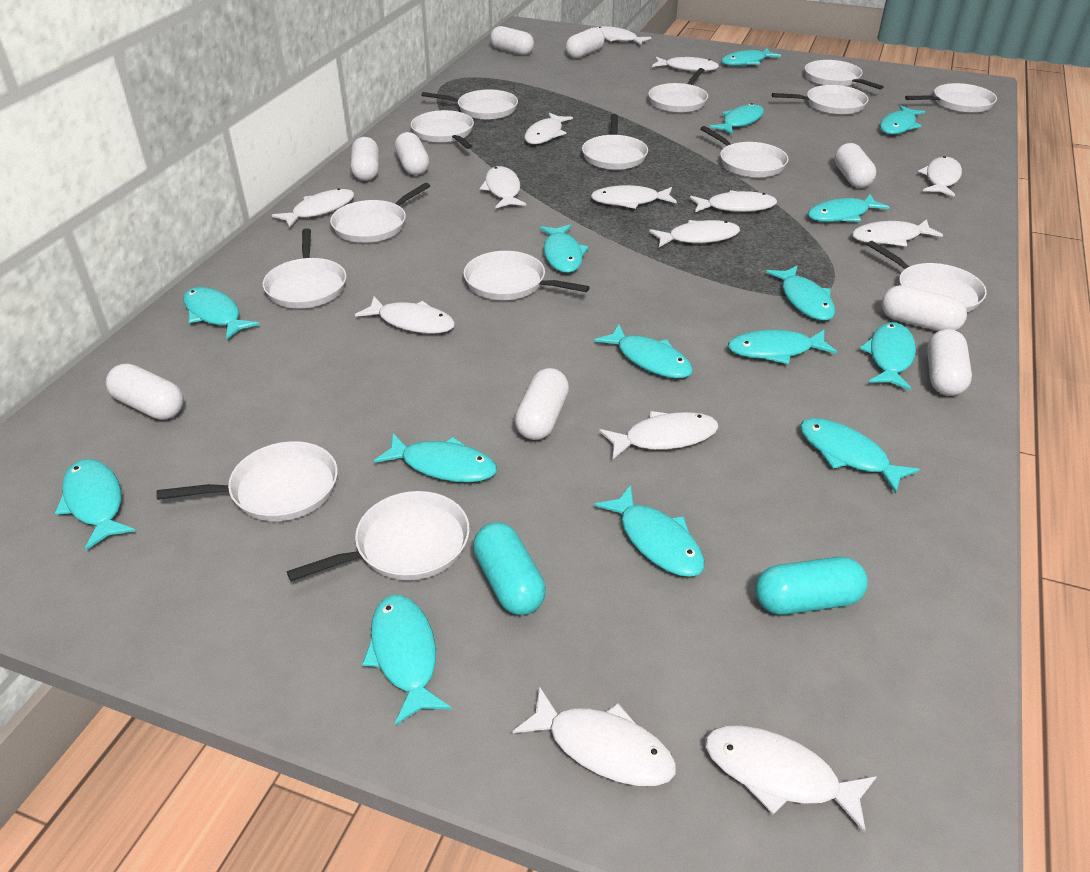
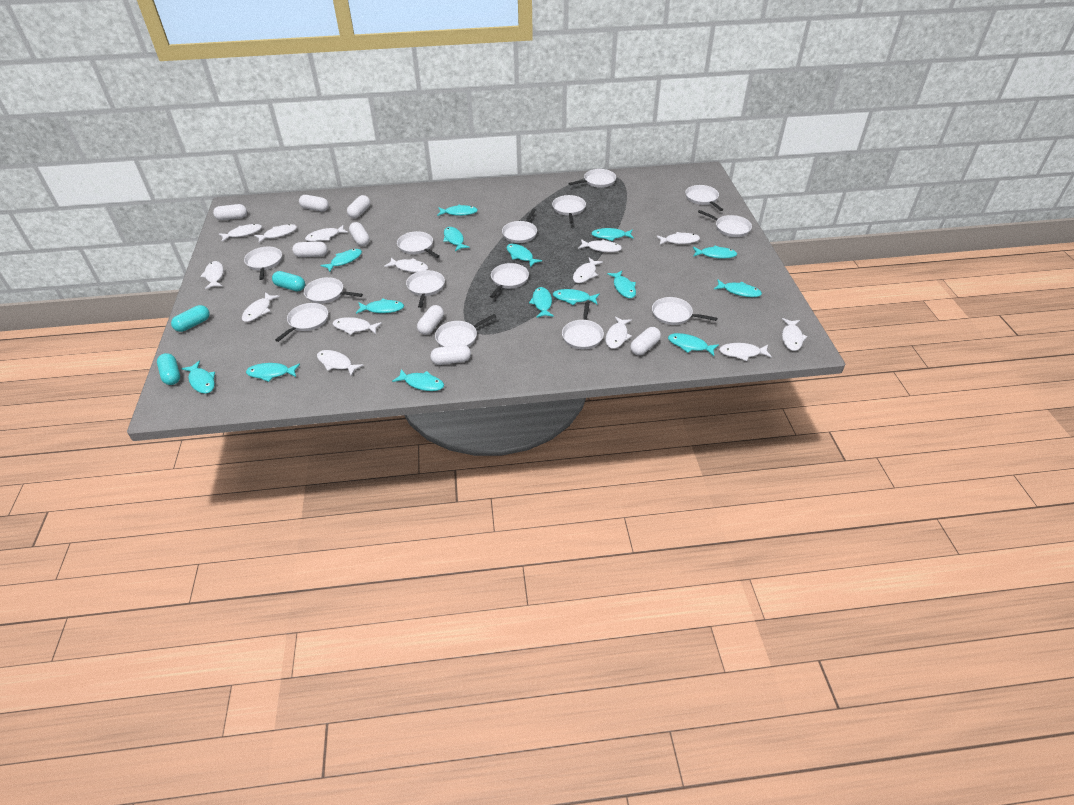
turquoise capsule: 2 -> 3
white capsule: 9 -> 8

